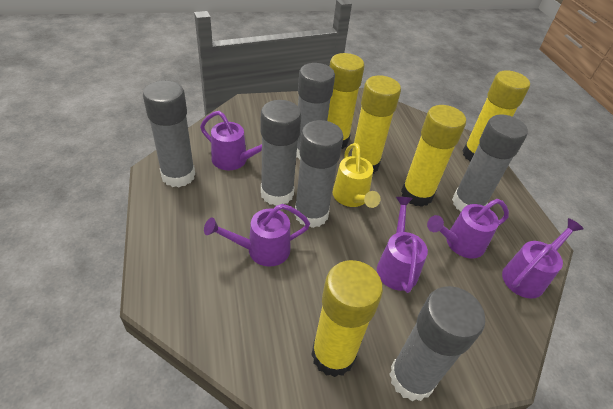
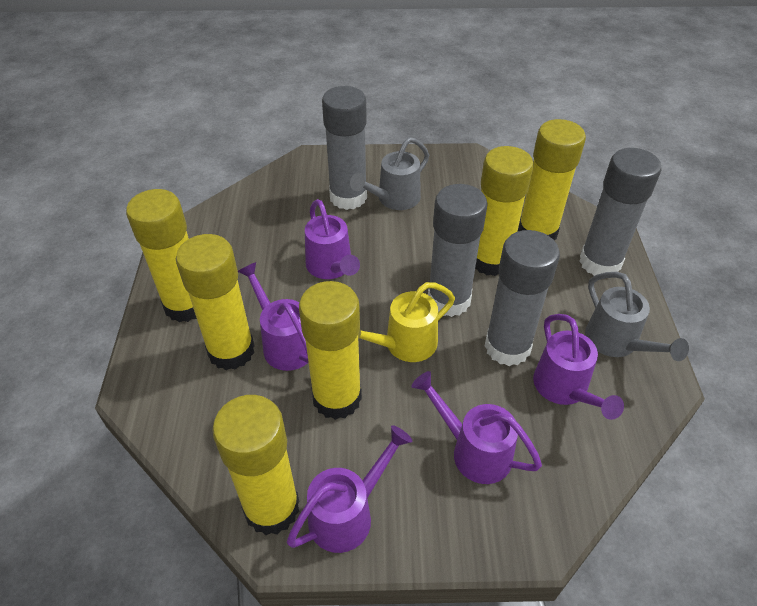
grey glue stick: 6 -> 4
grey watering can: 0 -> 2
yellow glue stick: 5 -> 6

